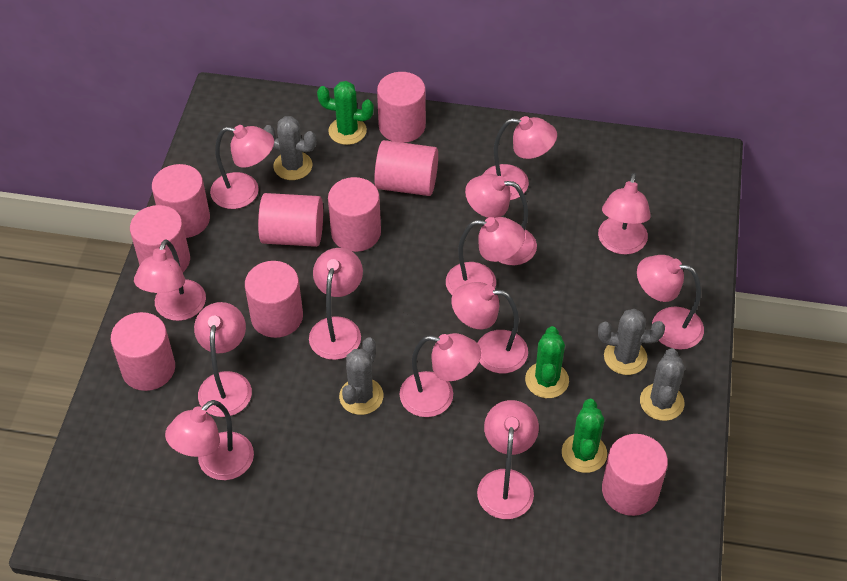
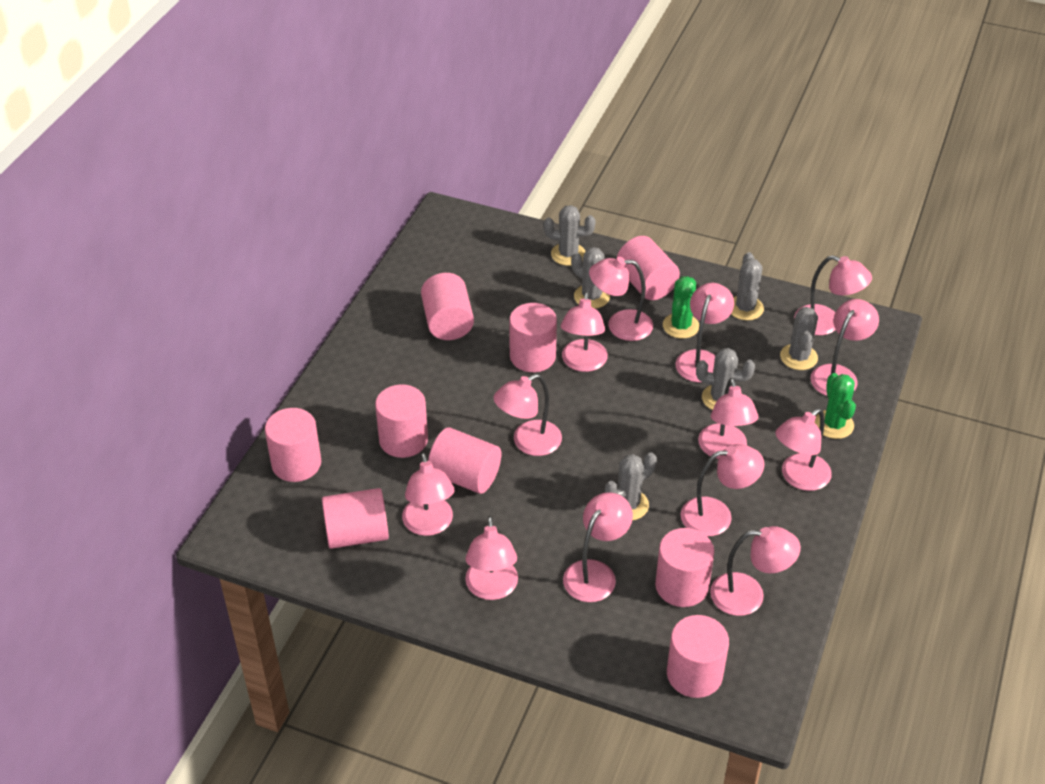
green cactus: 3 -> 2
grey cactus: 4 -> 6

